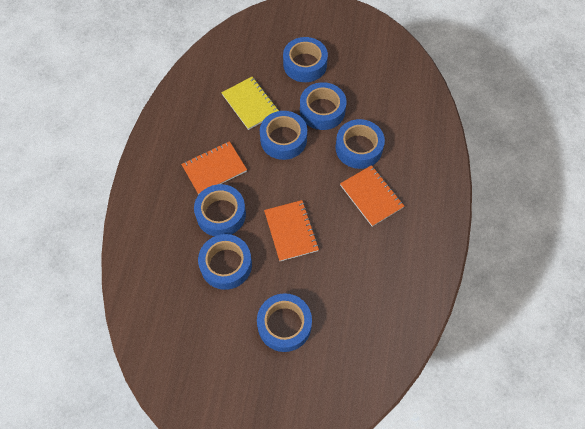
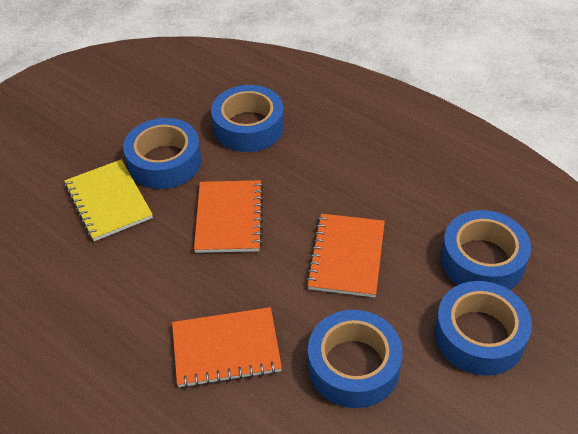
blue tape: 7 -> 5

